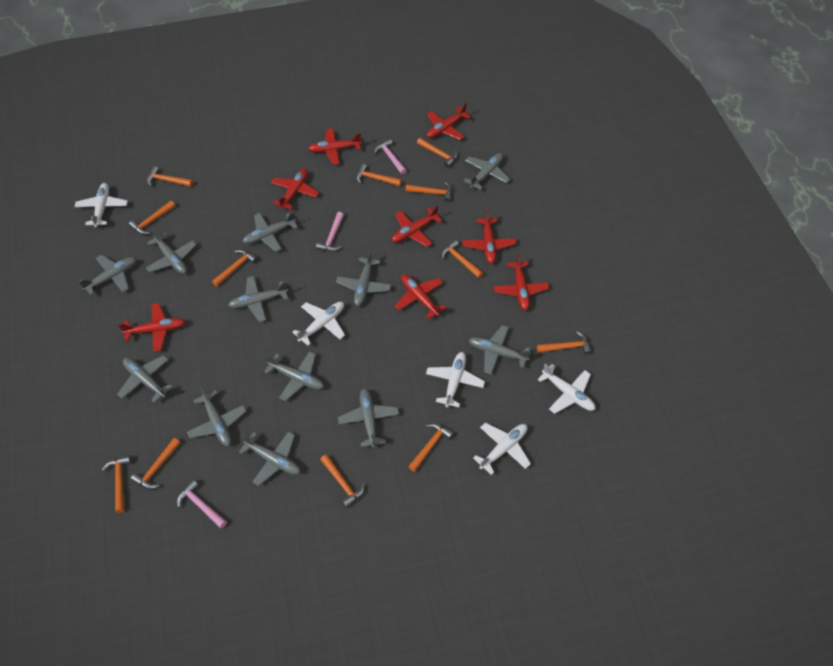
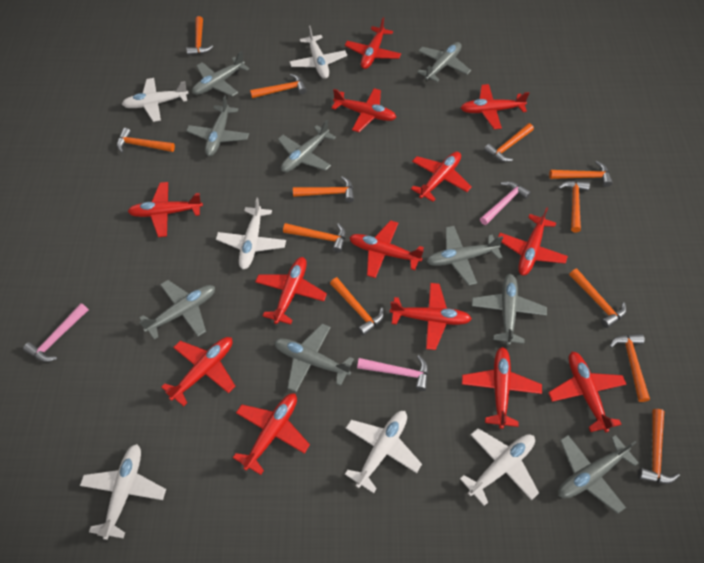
grey plane: 12 -> 9
red plane: 8 -> 13
white plane: 5 -> 6

